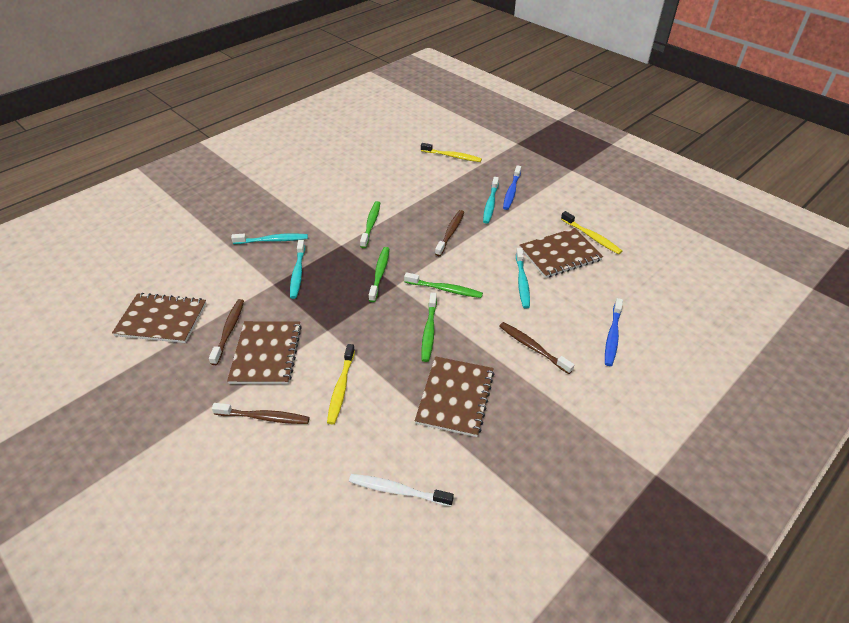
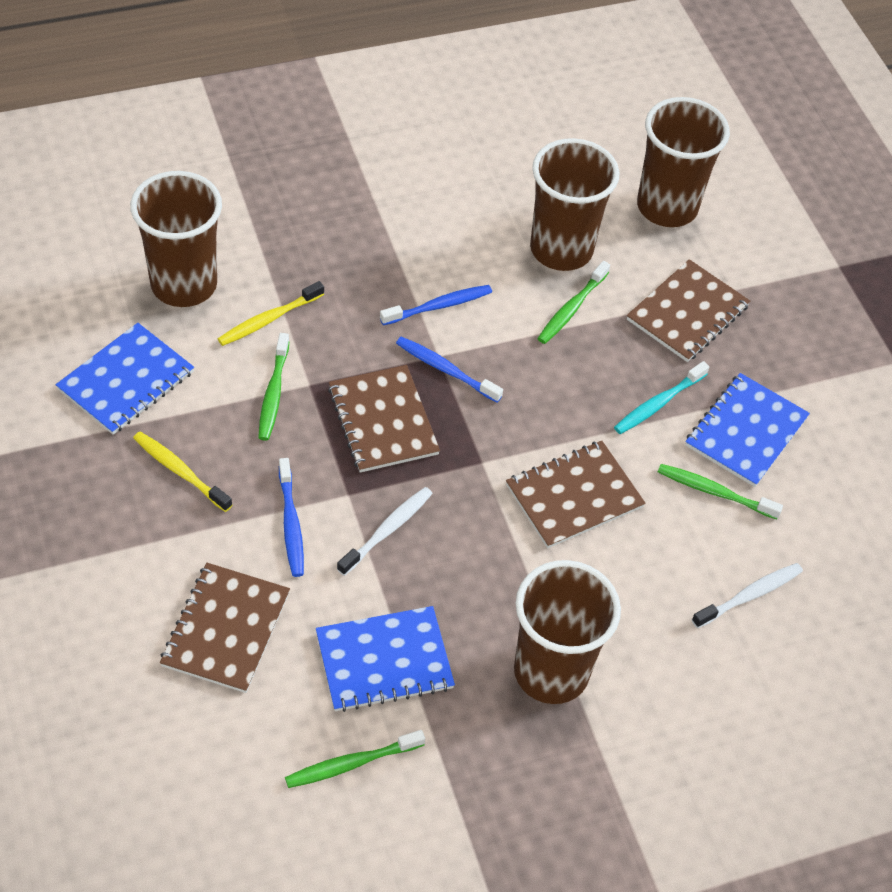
blue notebook: 0 -> 3
blue toothbrush: 2 -> 3
brown cup: 0 -> 4
brown toothbrush: 4 -> 0
turquoise toothbrush: 4 -> 1
white toothbrush: 1 -> 2
yellow toothbrush: 3 -> 2

